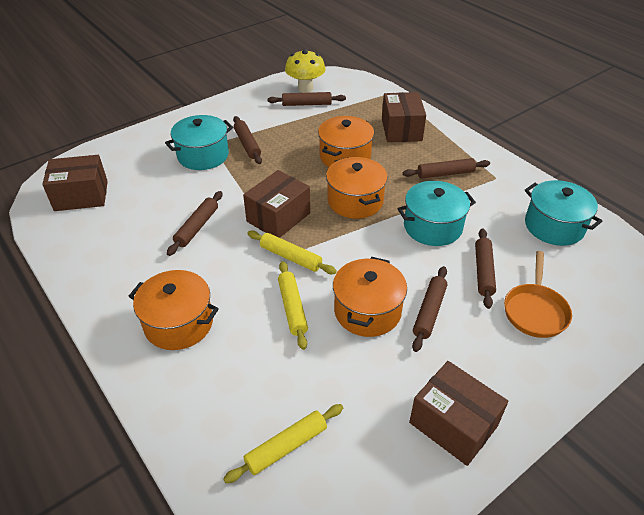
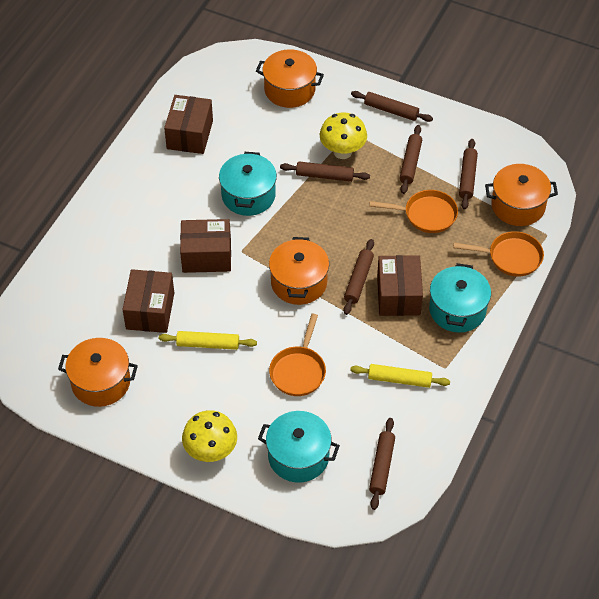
orange pan: 1 -> 3
yellow mushroom: 1 -> 2
yellow rolling pin: 3 -> 2

